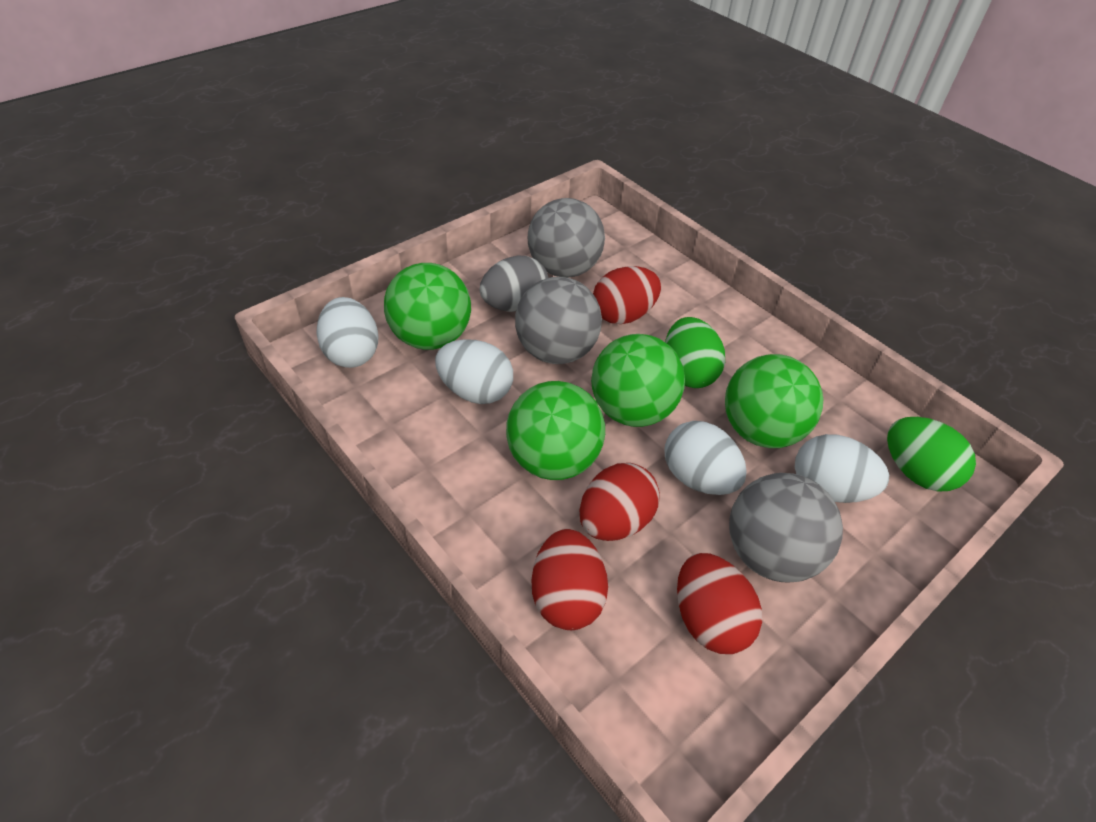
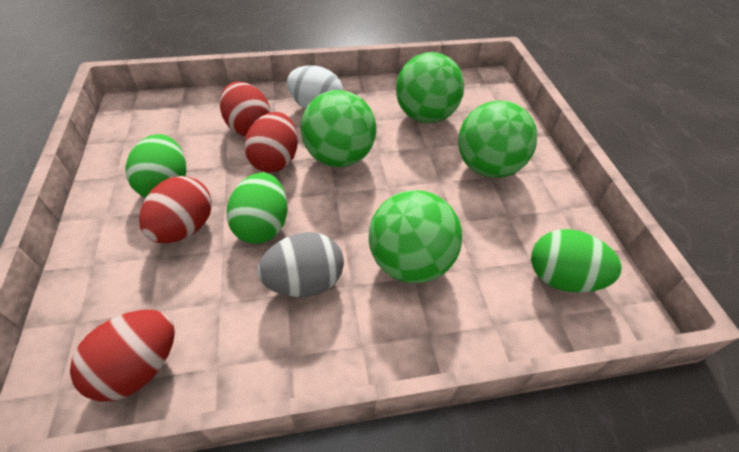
green egg: 2 -> 3
grey ball: 3 -> 0
white egg: 4 -> 1

